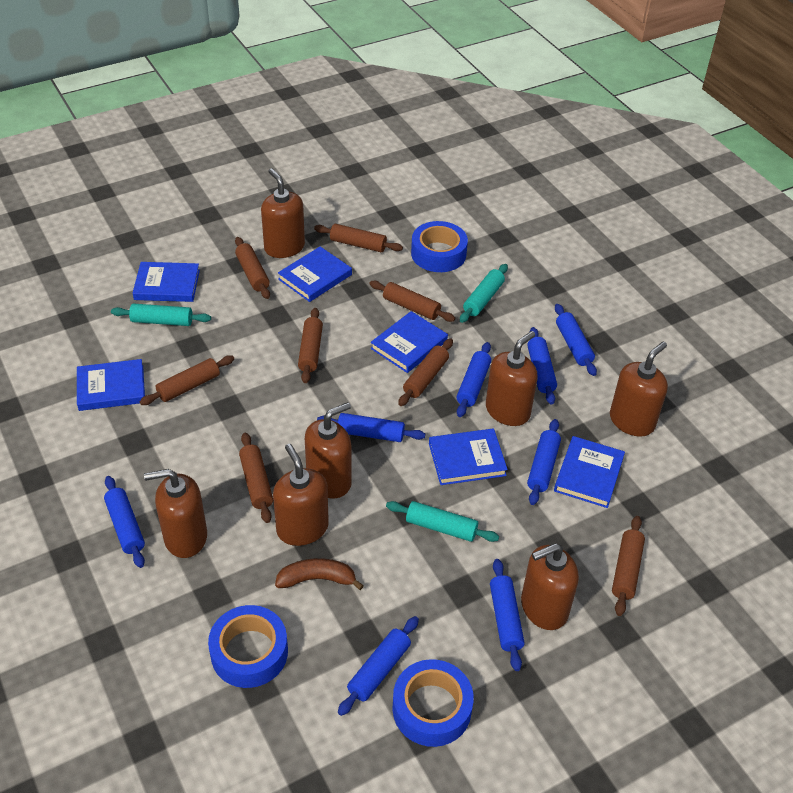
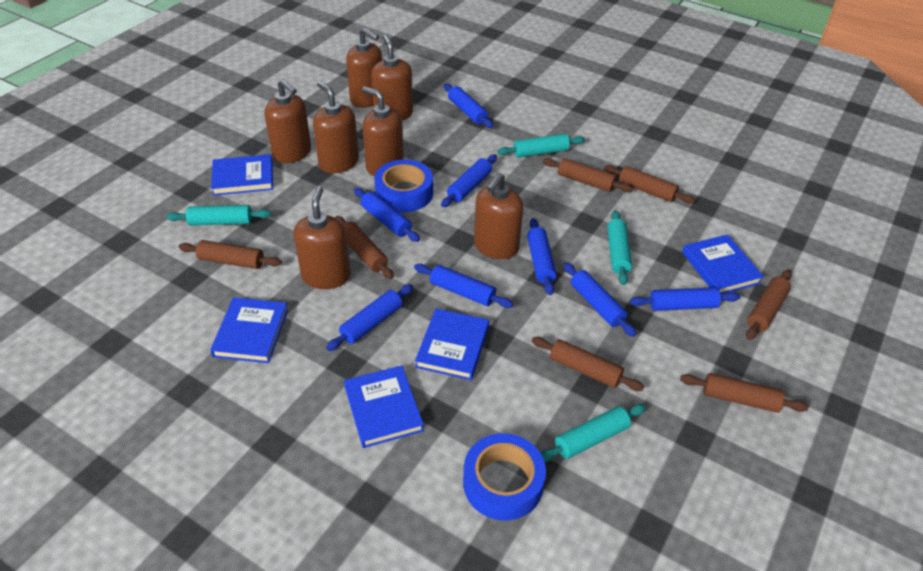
blue book: 6 -> 5
blue tape: 3 -> 2
brown banana: 1 -> 0
brown rolling pin: 8 -> 7
turquoise rolling pin: 3 -> 4

